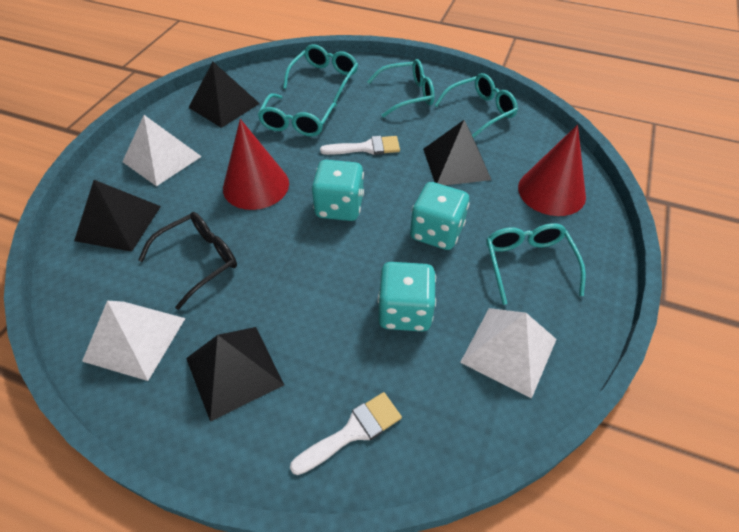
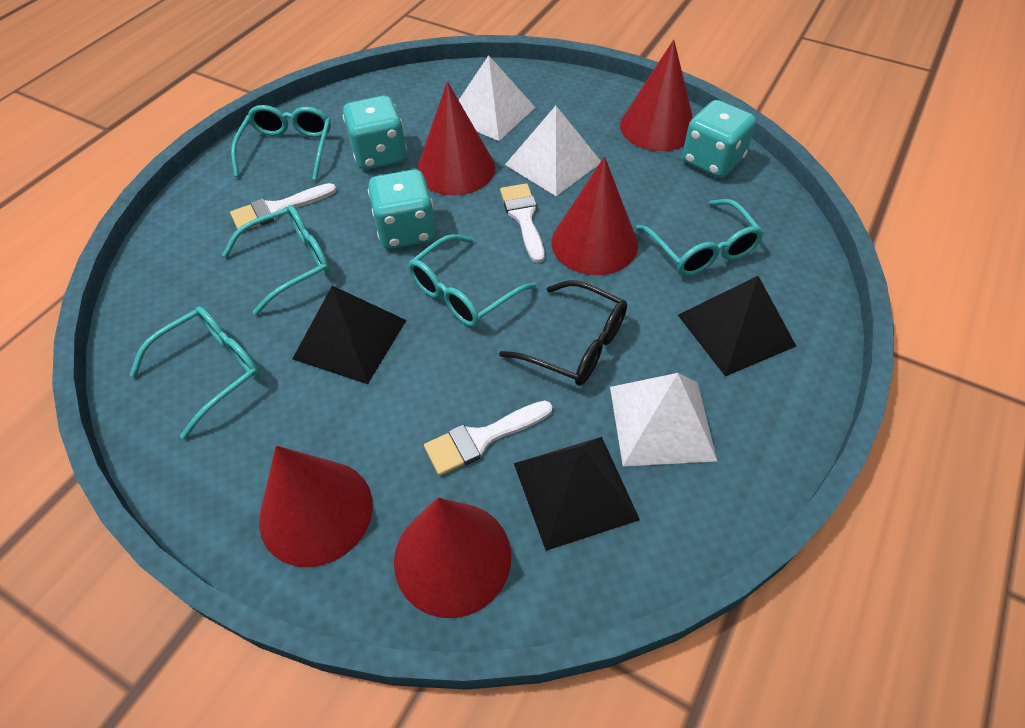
black pyramid: 4 -> 3
red cone: 2 -> 5
white brush: 2 -> 3

